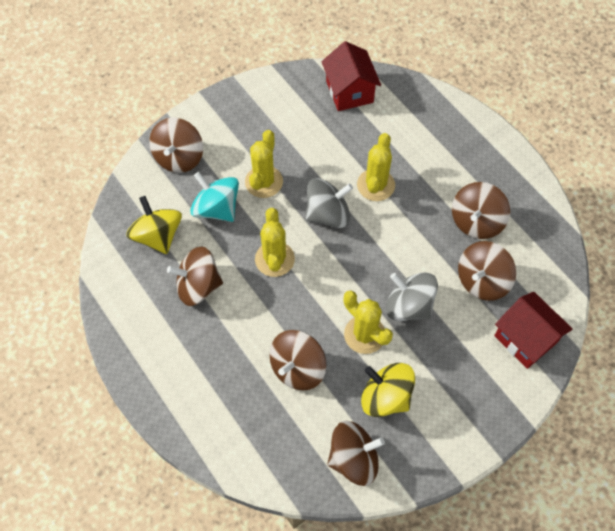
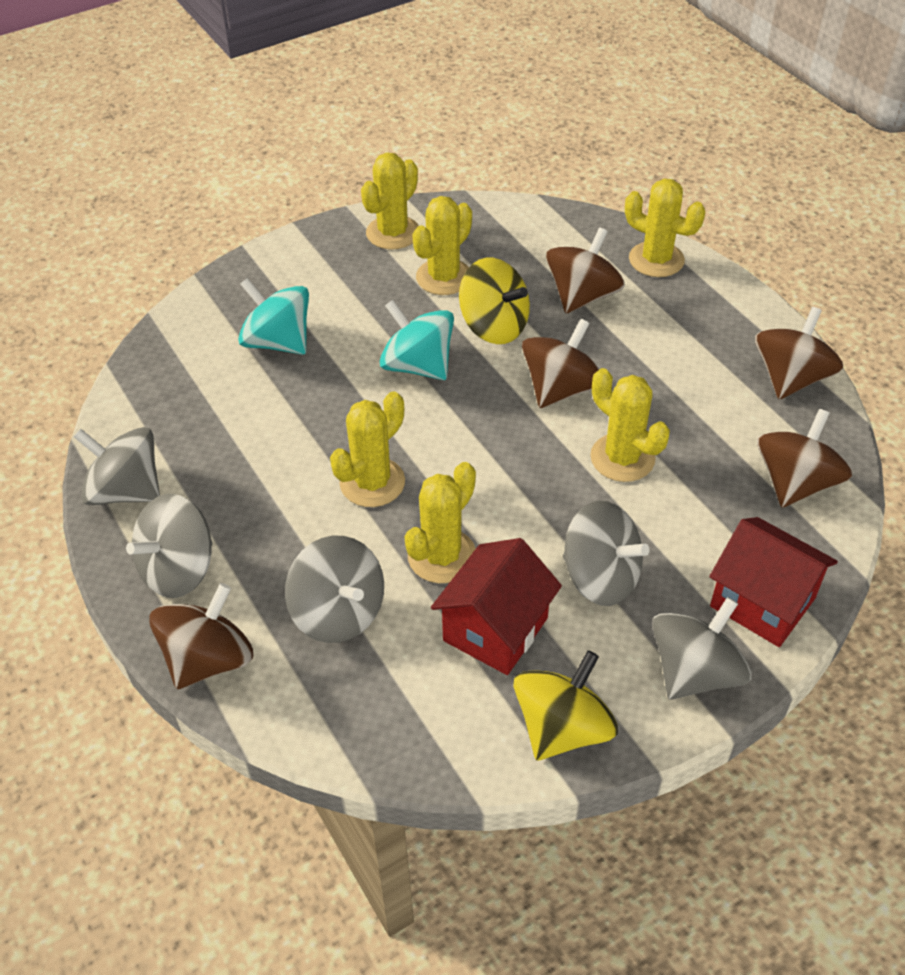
brown spinning top: 6 -> 5
grey spinning top: 2 -> 5
turquoise spinning top: 1 -> 2
yellow cactus: 4 -> 6

